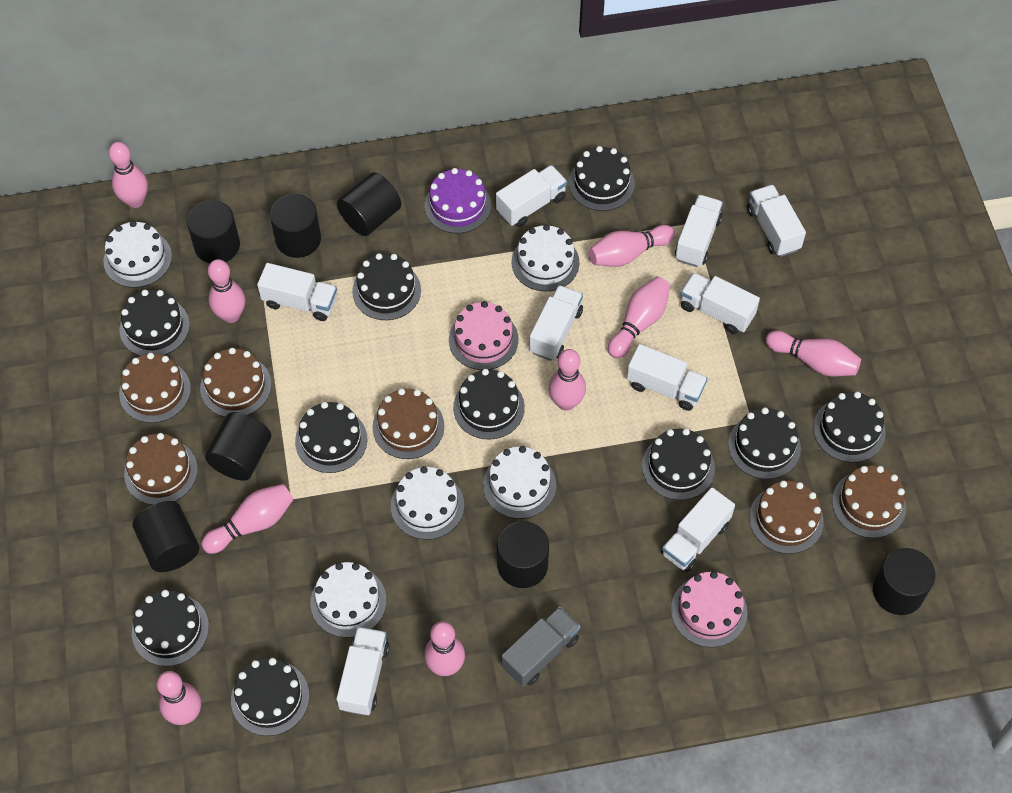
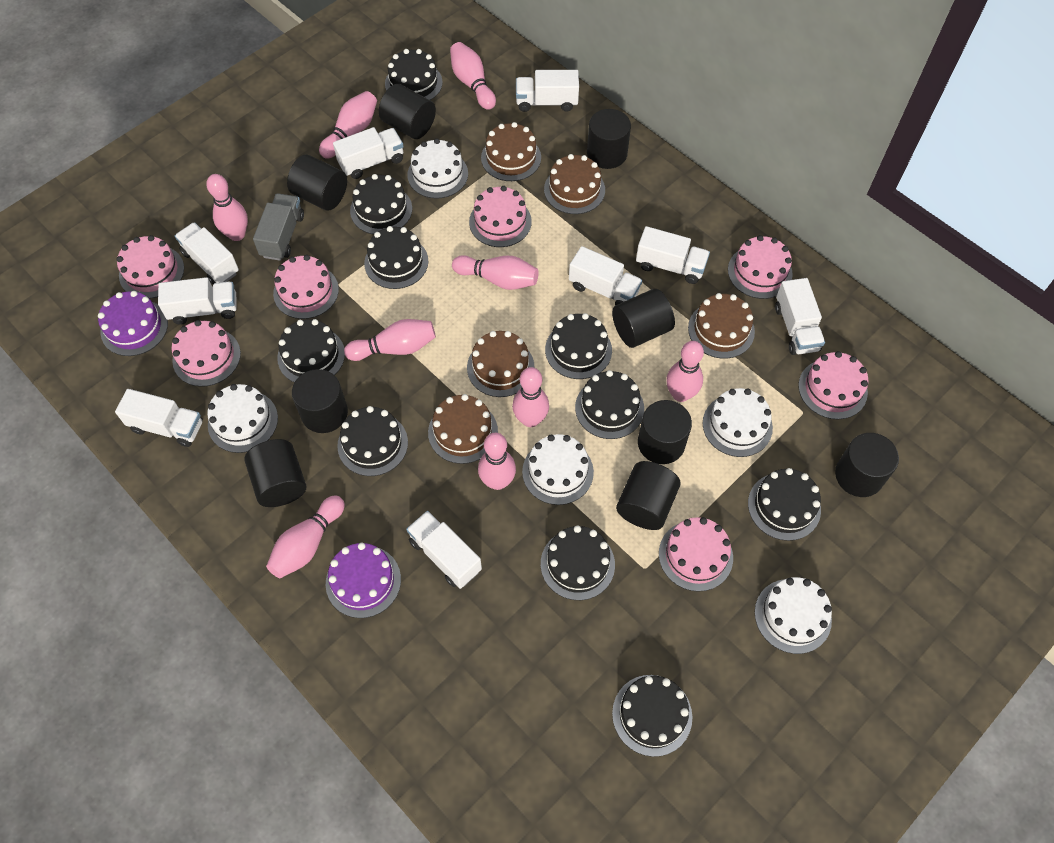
black cylinder: 7 -> 9
brown cake: 6 -> 5
pink cake: 2 -> 7
purple cake: 1 -> 2

